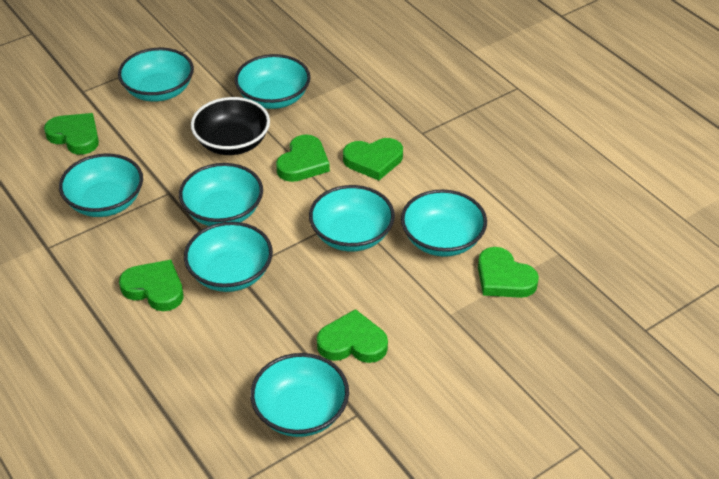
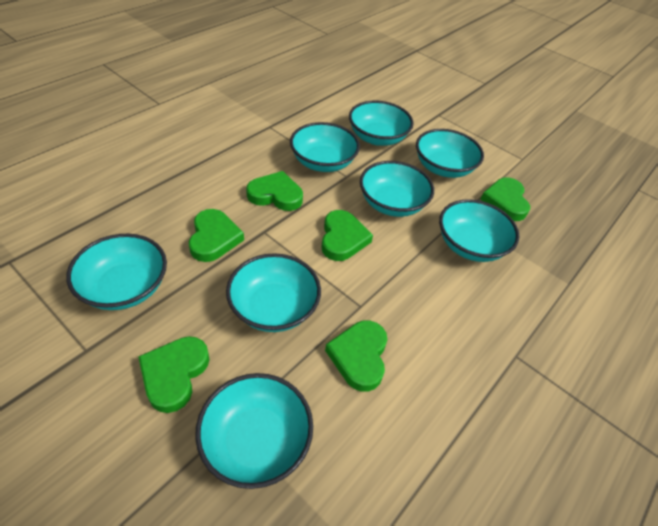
black bowl: 1 -> 0

